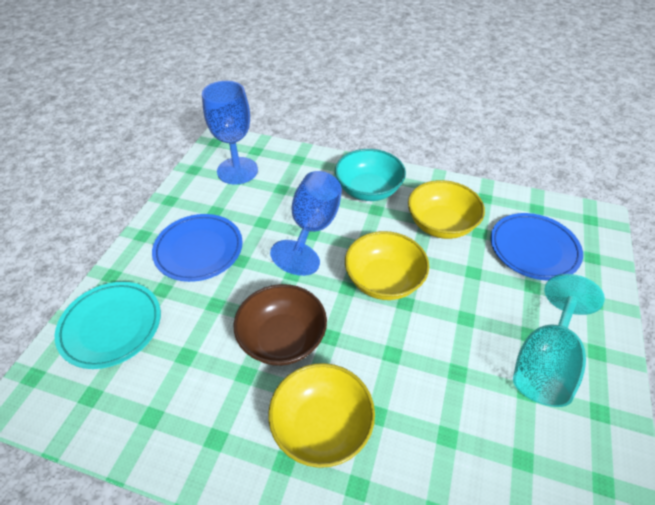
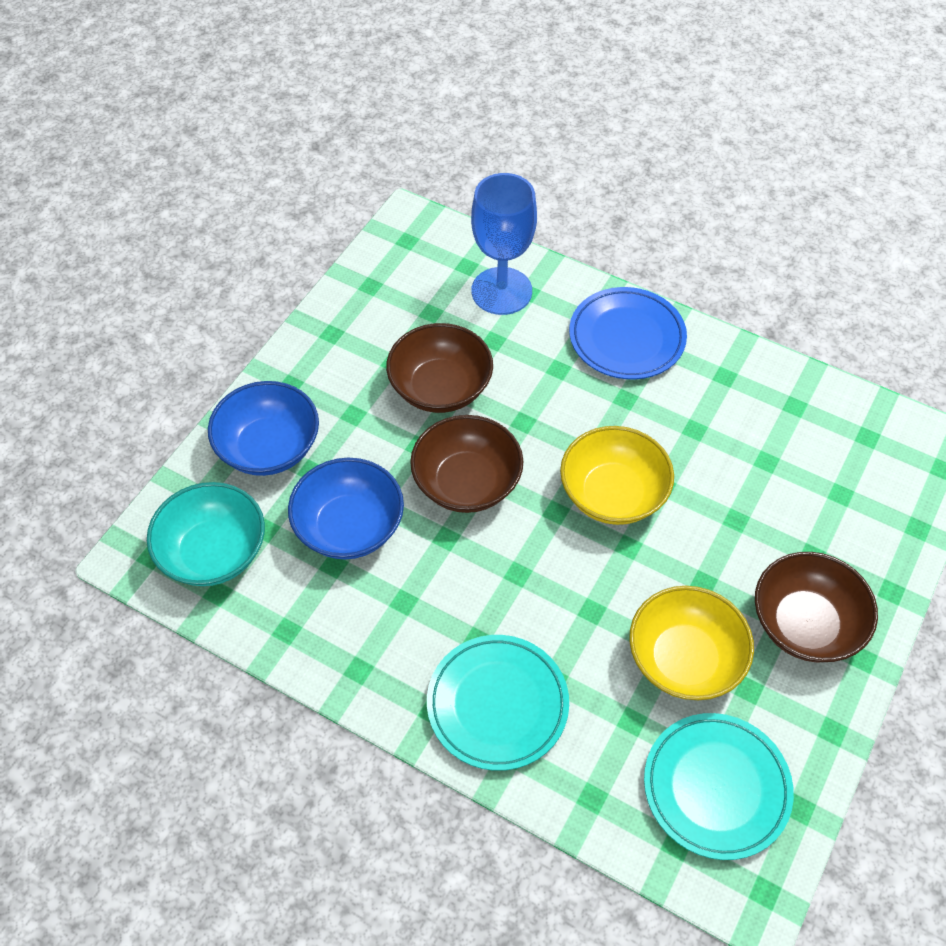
blue bowl: 0 -> 2
blue goblet: 2 -> 1
blue plate: 2 -> 1
brown bowl: 1 -> 3
turquoise goblet: 1 -> 0
turquoise plate: 1 -> 2
yellow bowl: 3 -> 2

